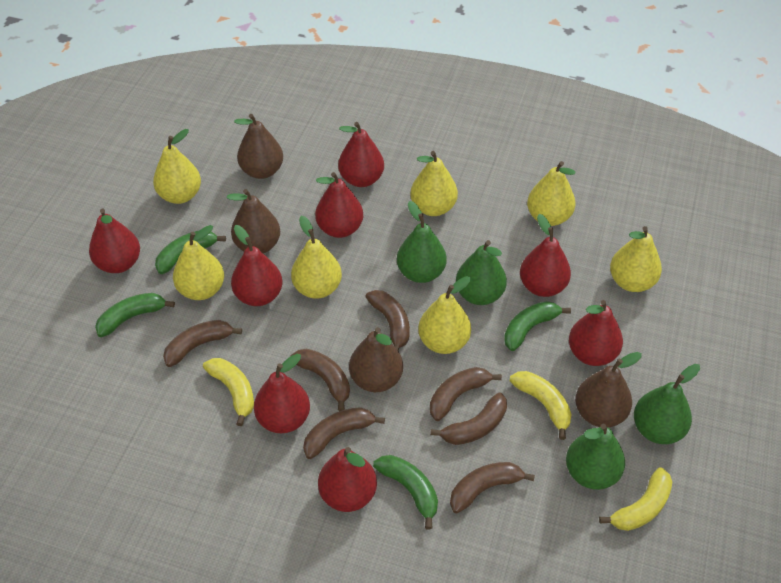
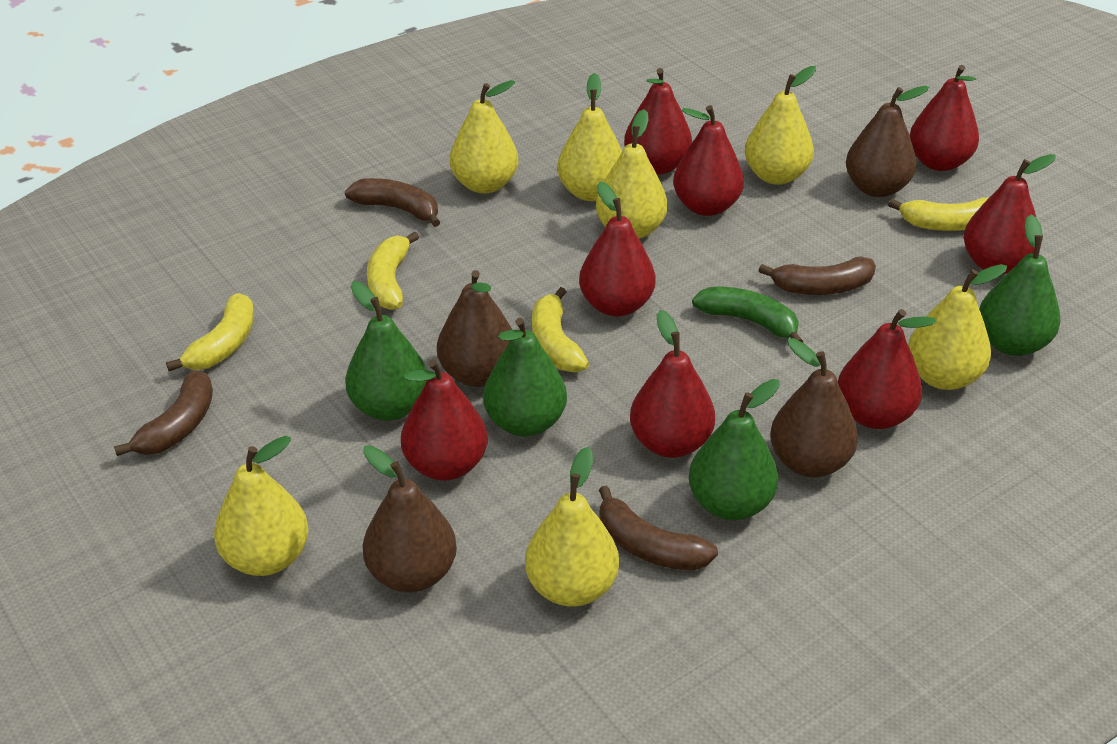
brown banana: 7 -> 4
green banana: 4 -> 1
yellow banana: 3 -> 4

